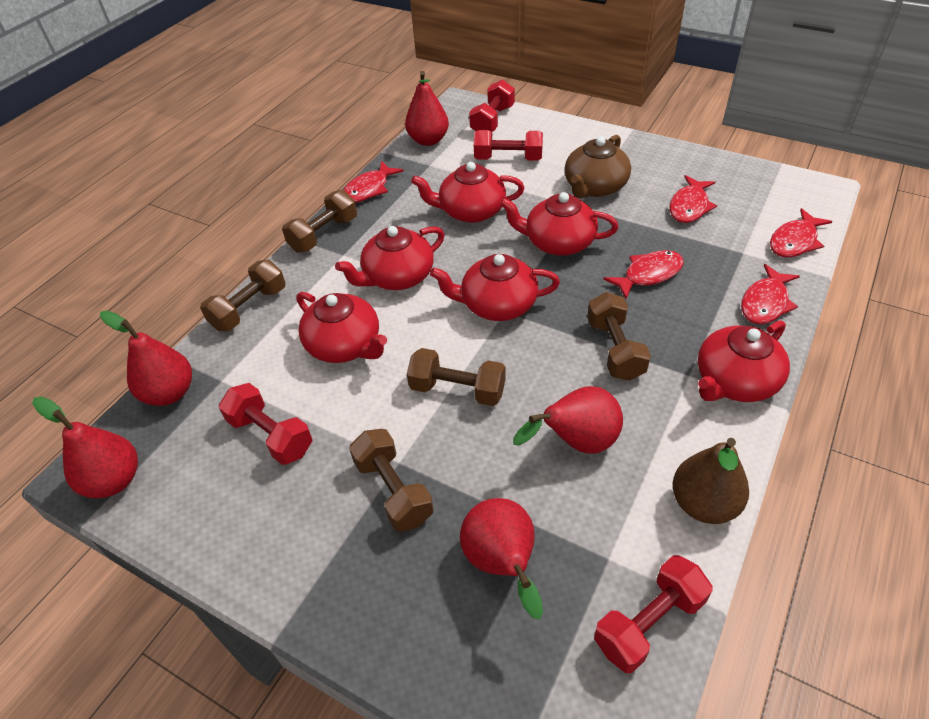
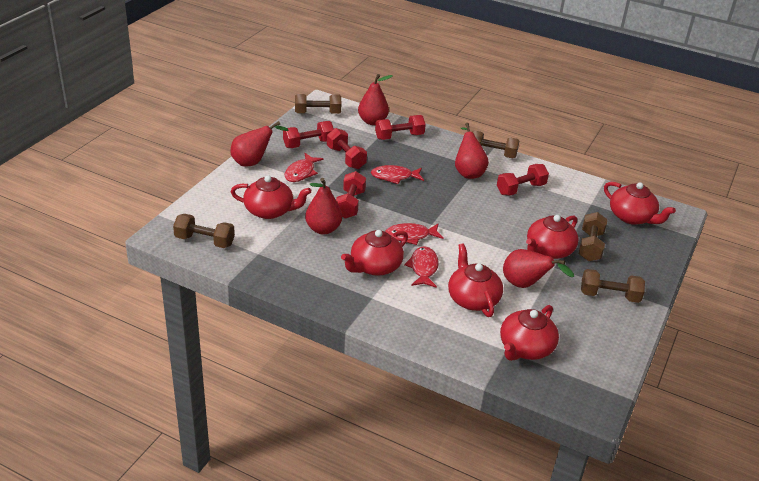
brown pear: 1 -> 0
brown teapot: 1 -> 0
red dumbbell: 4 -> 5
red fish: 5 -> 4

